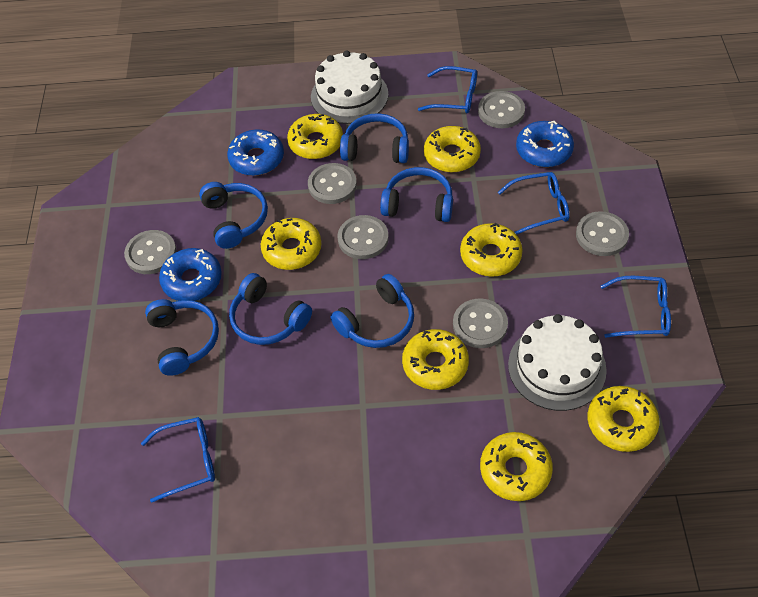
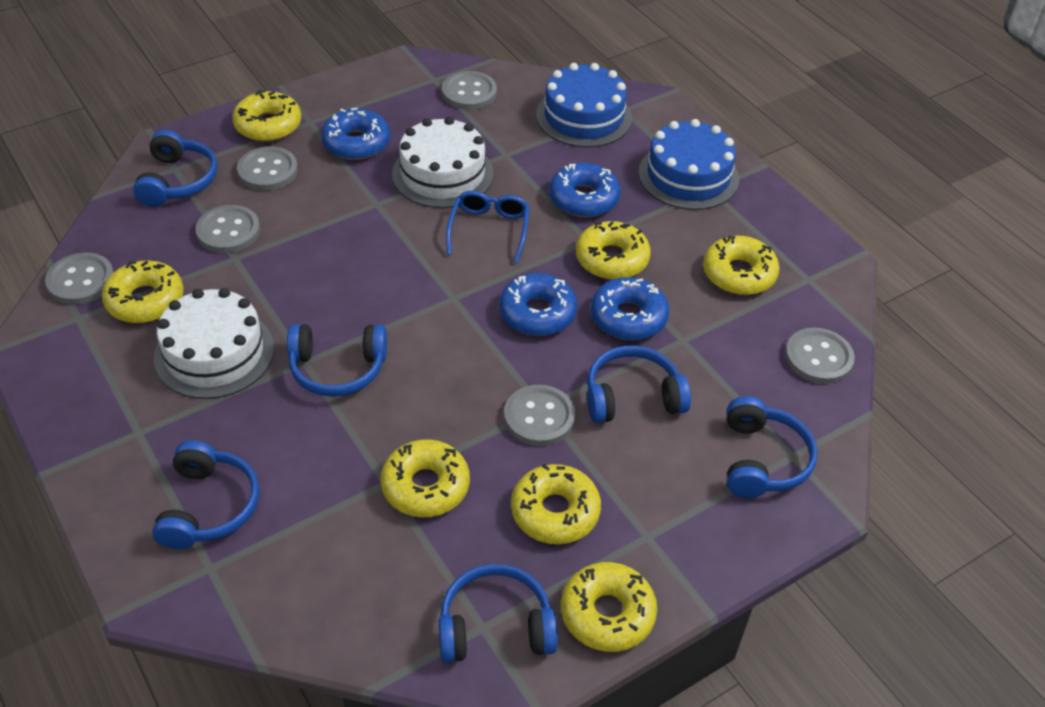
blue cake: 0 -> 2
blue donut: 3 -> 4
blue glasses: 4 -> 1

